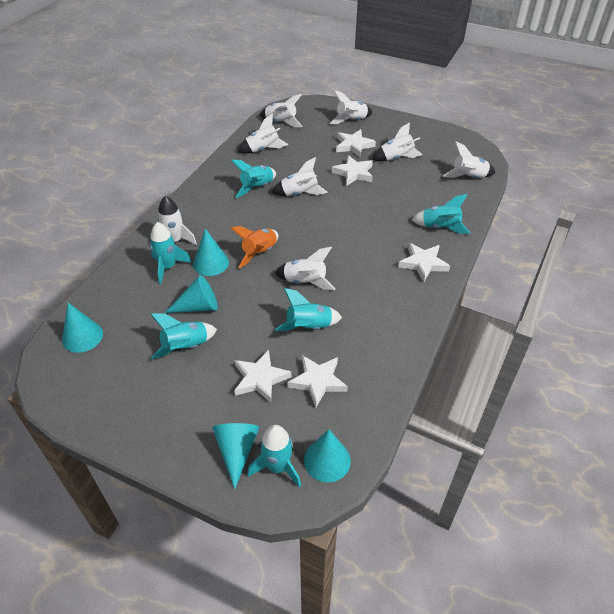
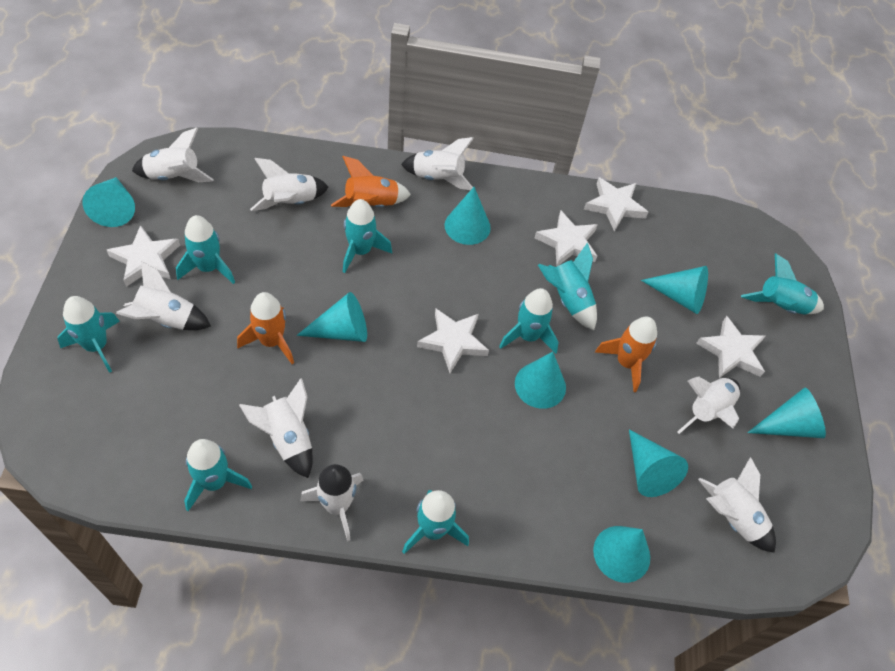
orange rocket: 1 -> 3
turquoise cone: 5 -> 8
turquoise rocket: 6 -> 8

